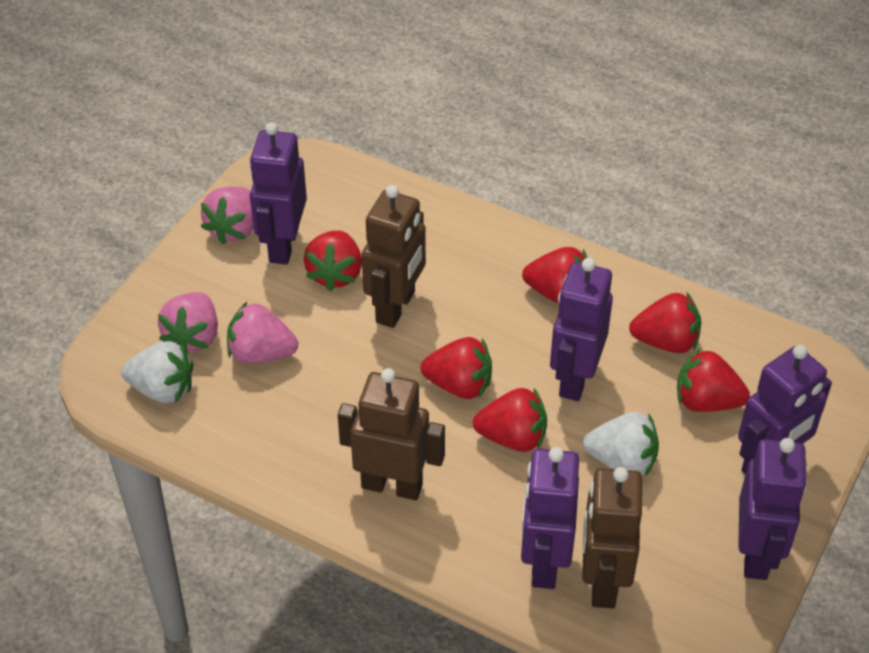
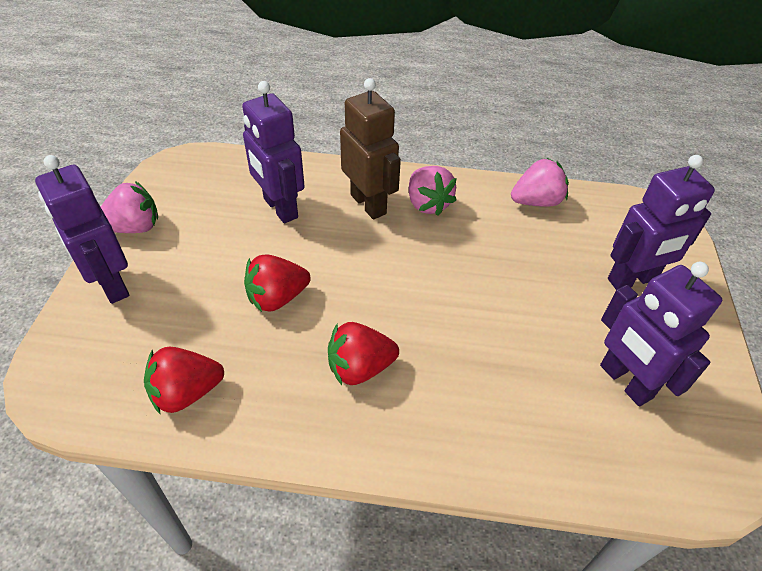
brown robot: 3 -> 1
purple robot: 5 -> 4
red strawberry: 6 -> 3
white strawberry: 2 -> 0

